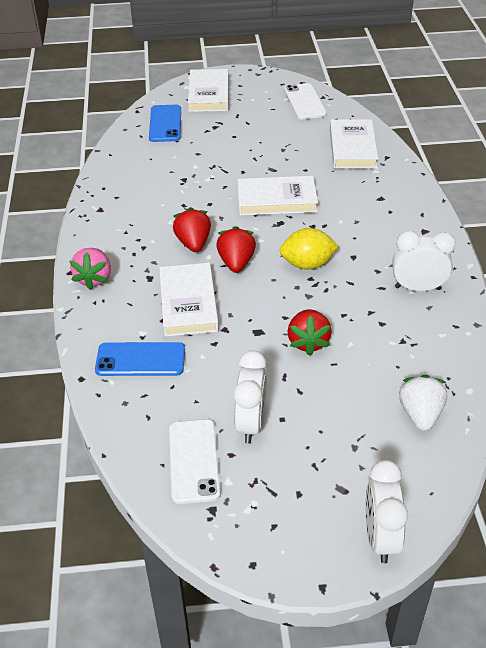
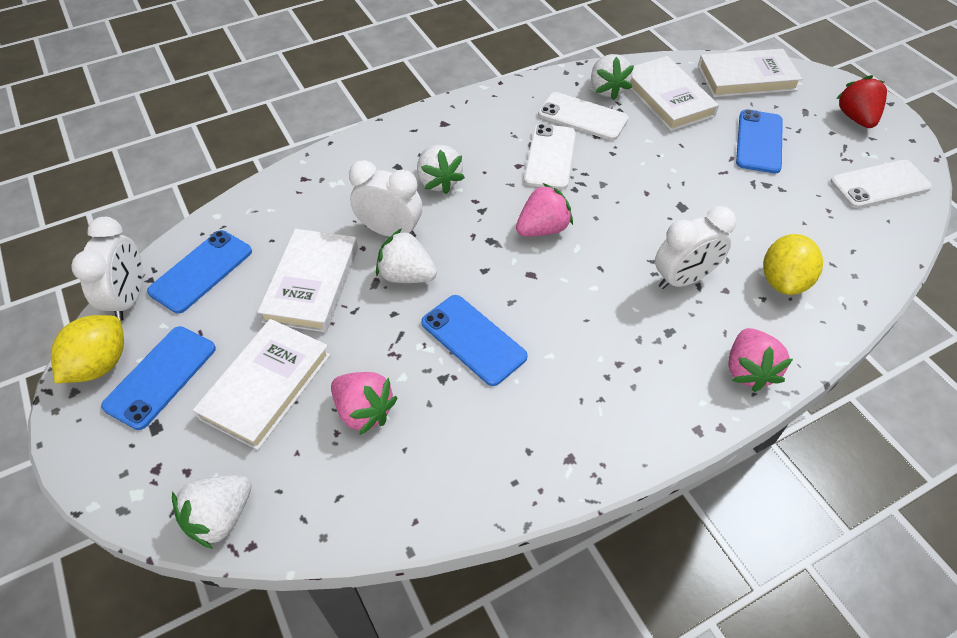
blue phone: 2 -> 4
pink strawberry: 1 -> 3
red strawberry: 3 -> 1
white phone: 2 -> 3
white strawberry: 1 -> 4
yellow lemon: 1 -> 2

